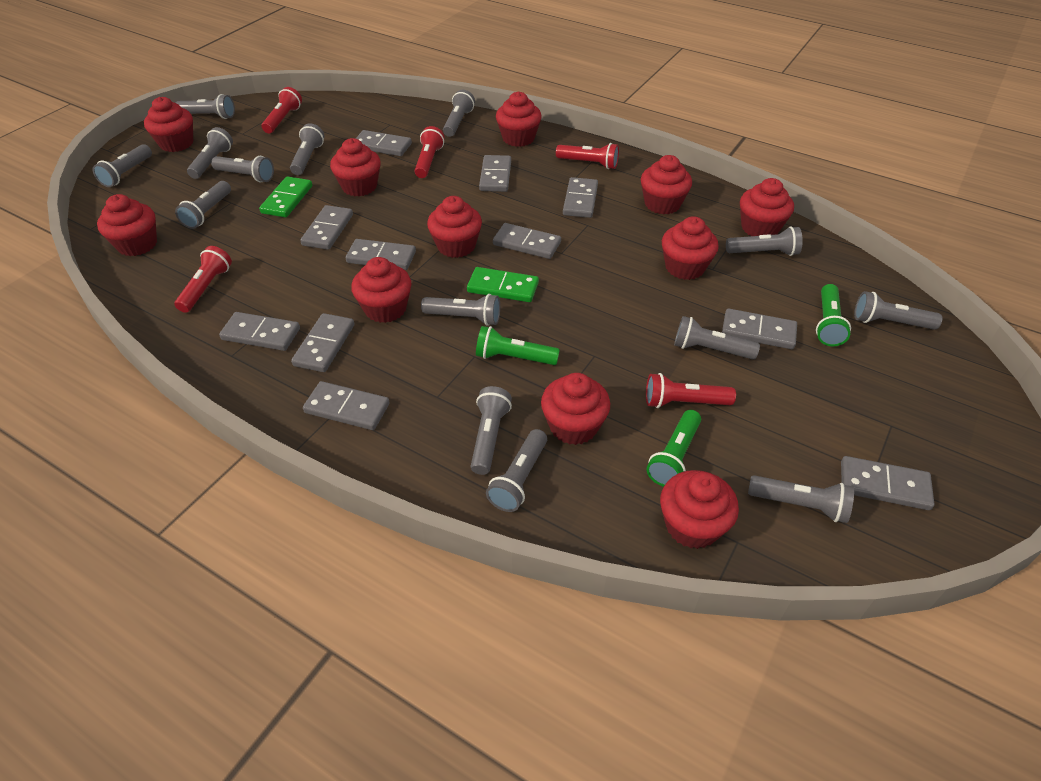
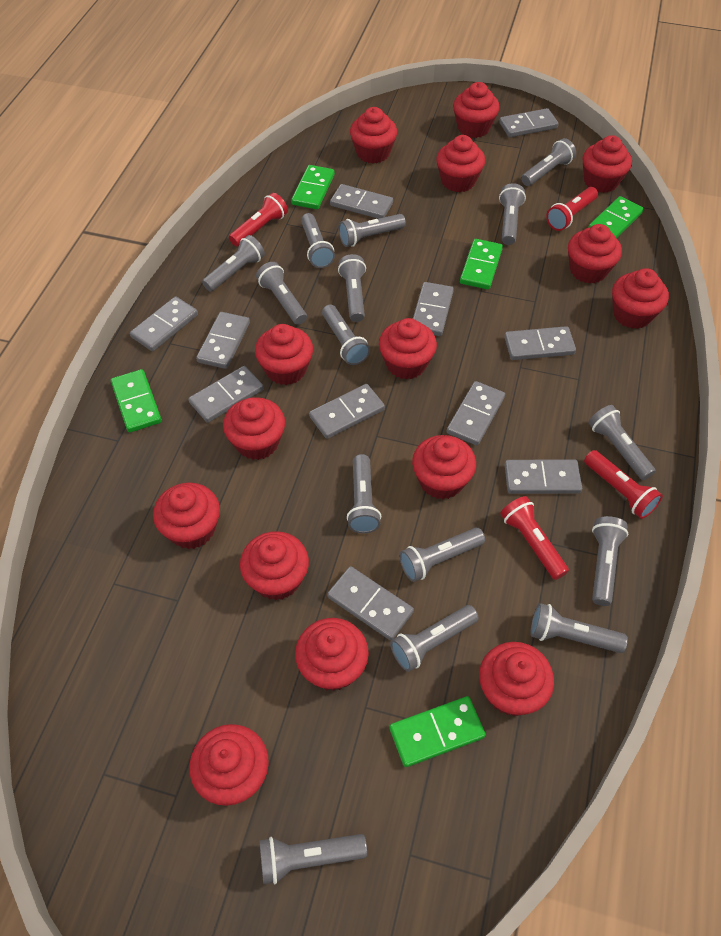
green domino: 2 -> 5
green flashlight: 3 -> 0
grey flashlight: 14 -> 15
red cupcake: 11 -> 15
red flashlight: 5 -> 4

